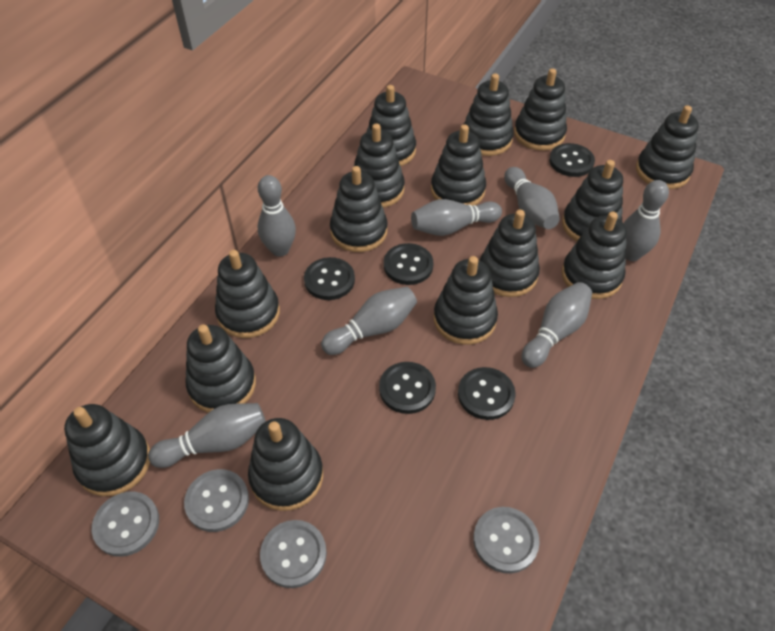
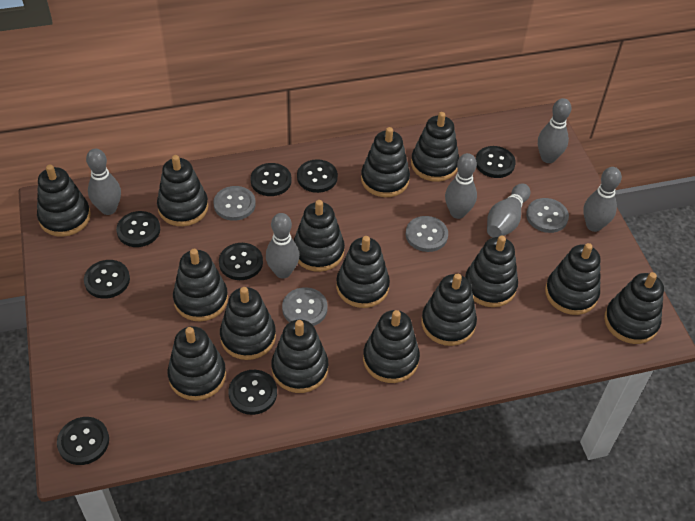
black button: 5 -> 8
grey bowling pin: 7 -> 6

